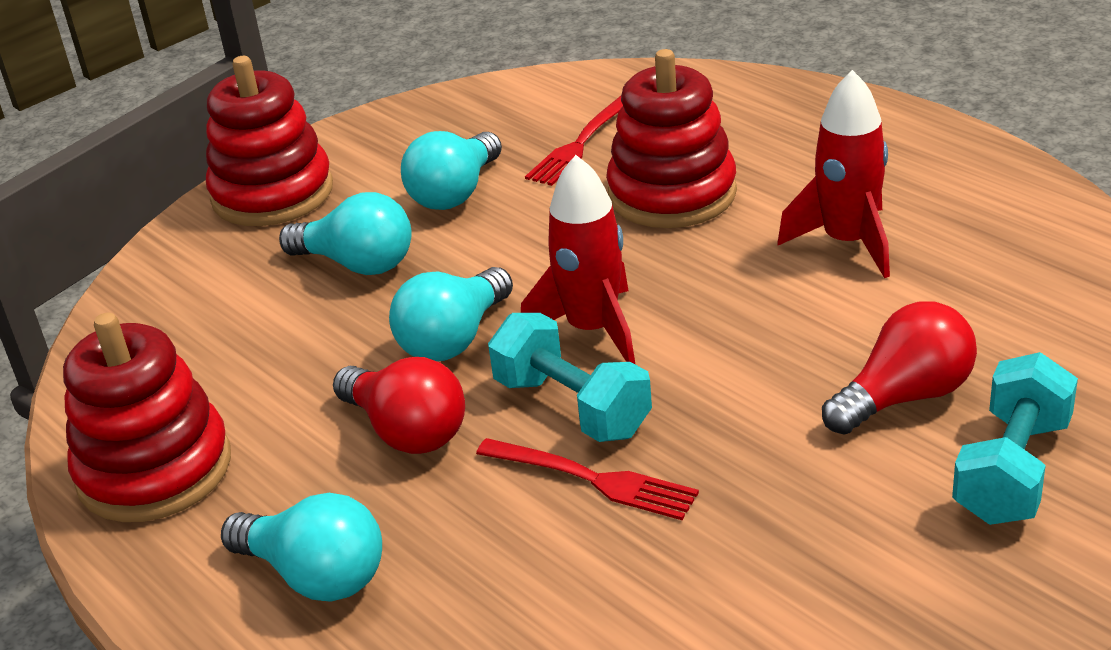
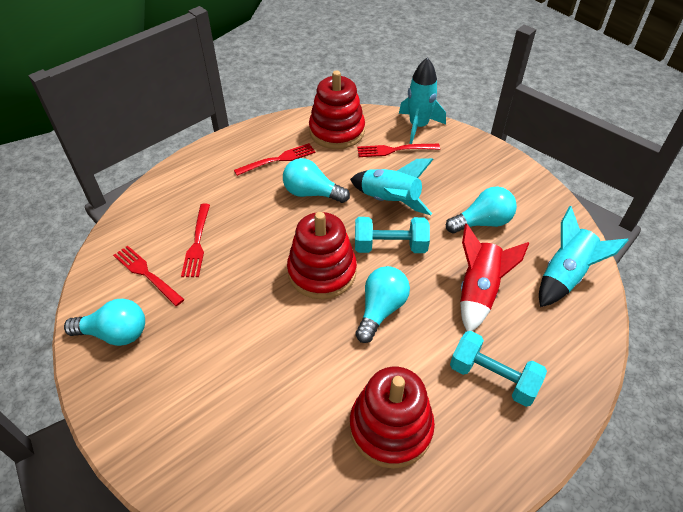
red fork: 2 -> 4
red light bulb: 2 -> 0
red rocket: 2 -> 1
turquoise rocket: 0 -> 3

